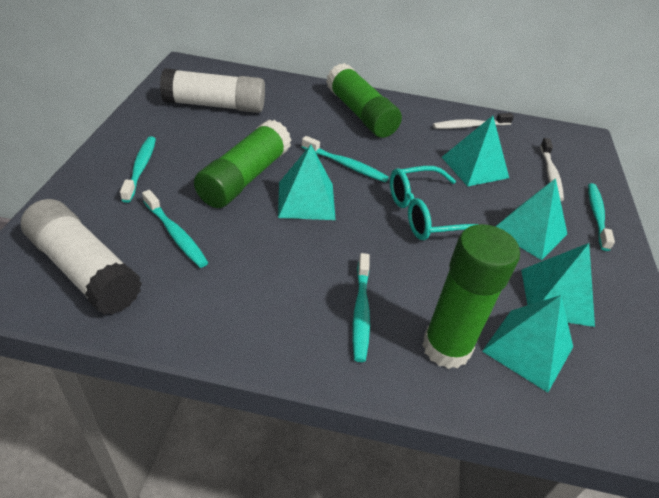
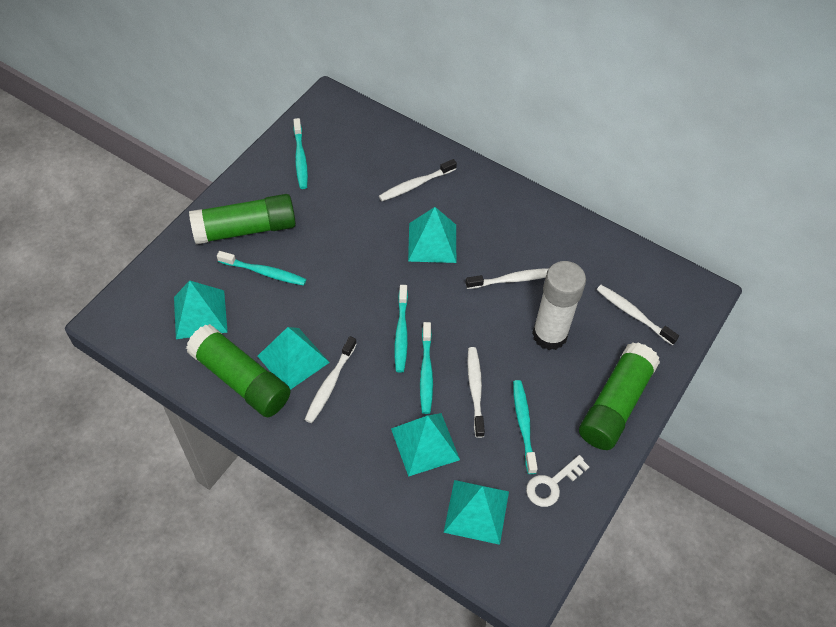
turquoise glasses: 1 -> 0
white glue stick: 2 -> 1
white key: 0 -> 1
white toothbrush: 2 -> 5

